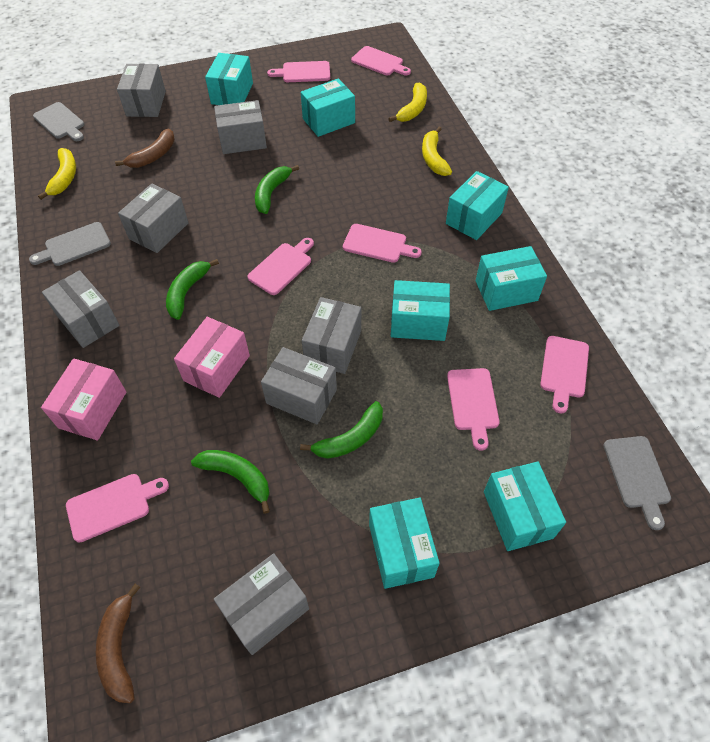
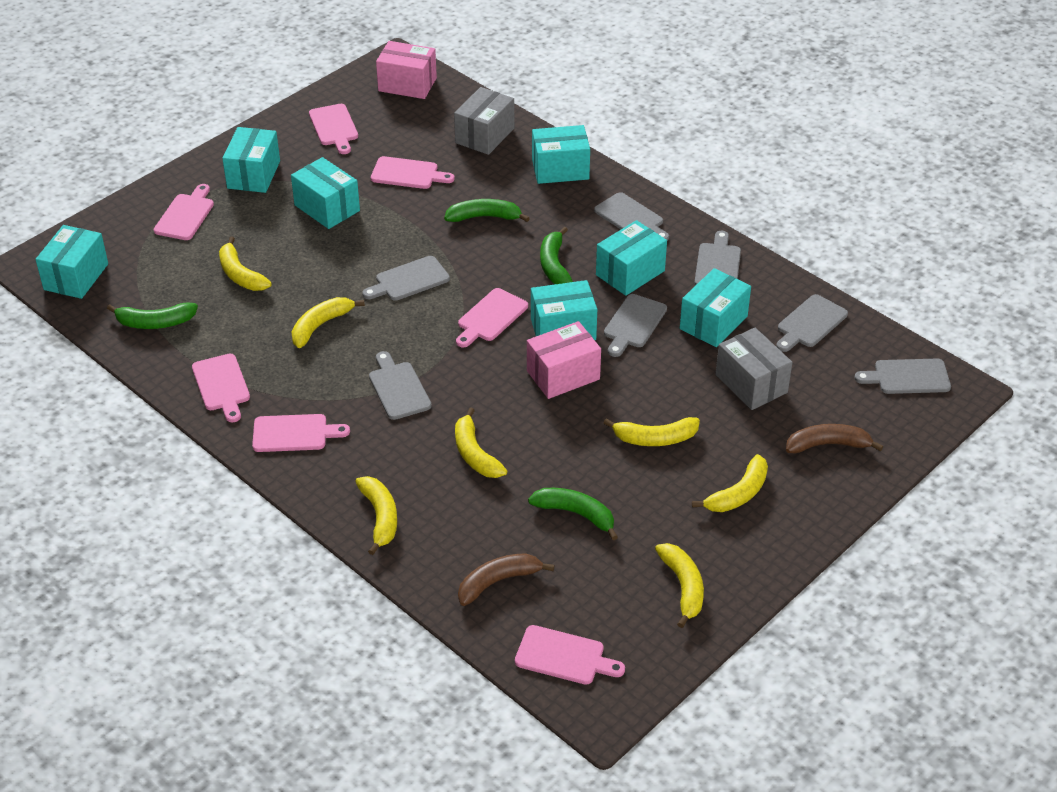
grey box: 7 -> 2
grey cutting board: 3 -> 7
yellow banana: 3 -> 7

